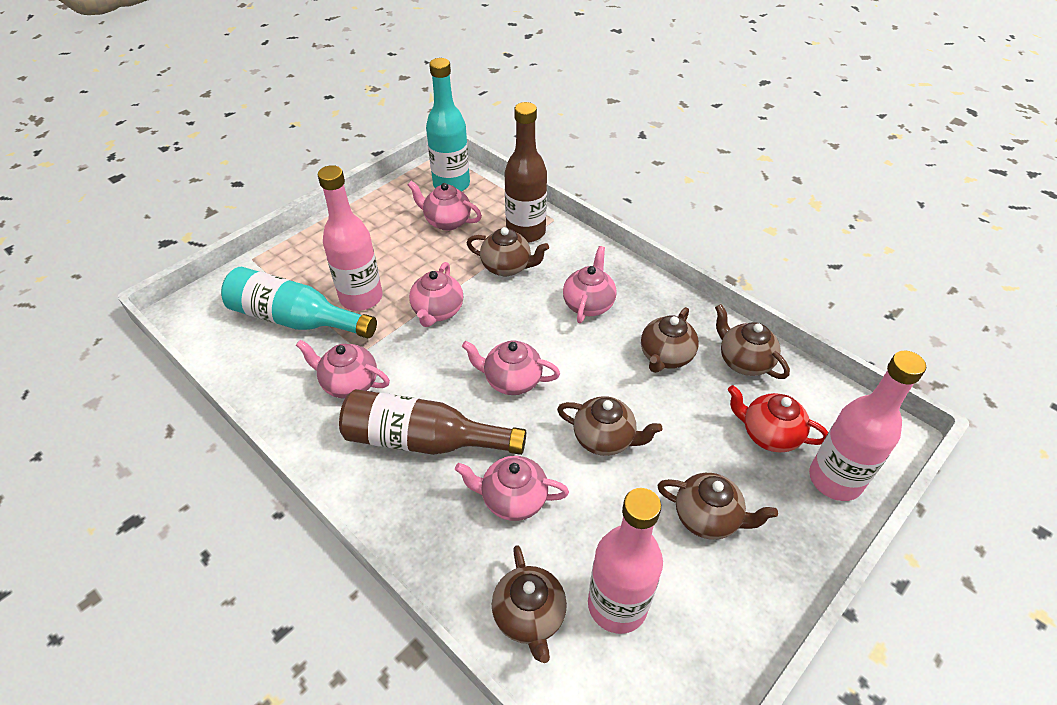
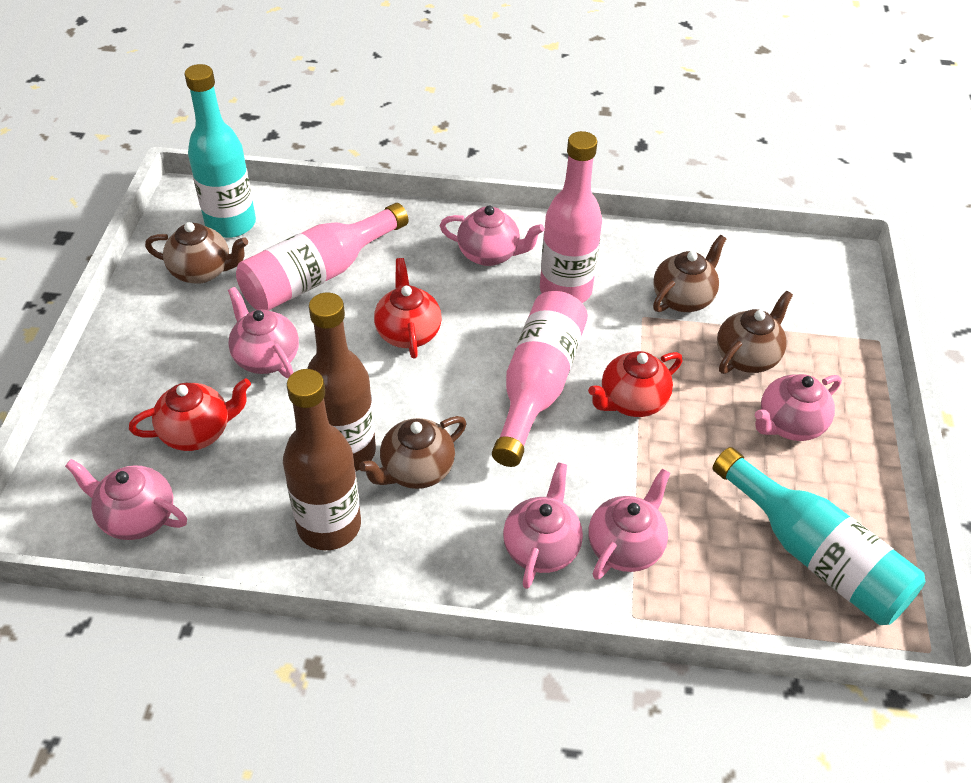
brown teapot: 6 -> 4
red teapot: 1 -> 3

